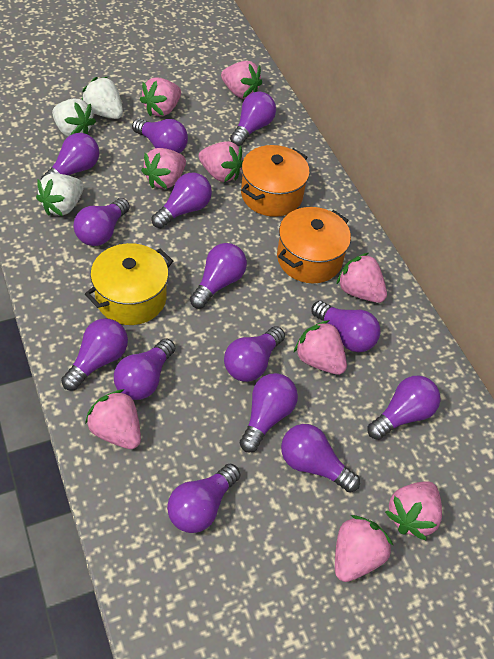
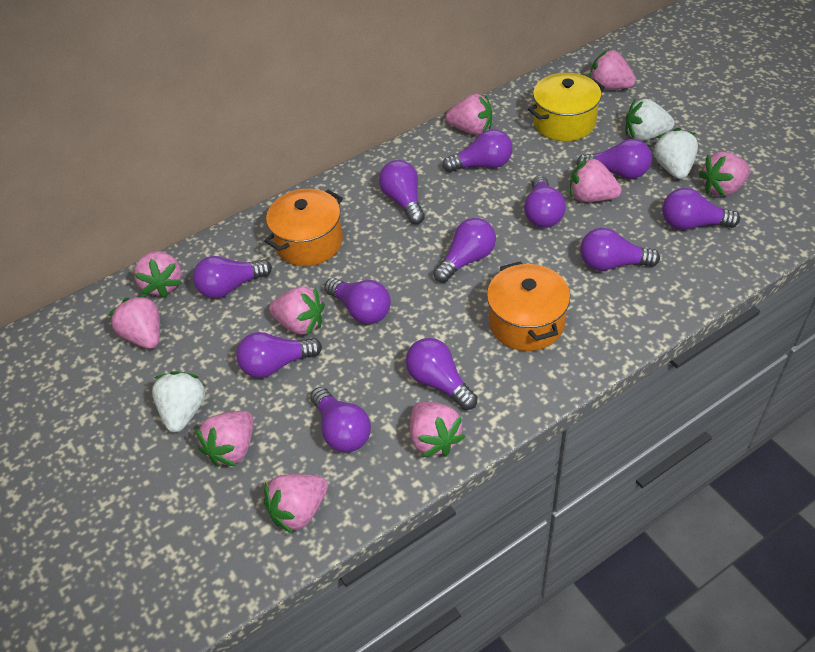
pink strawberry: 9 -> 10
purple light bulb: 14 -> 12

